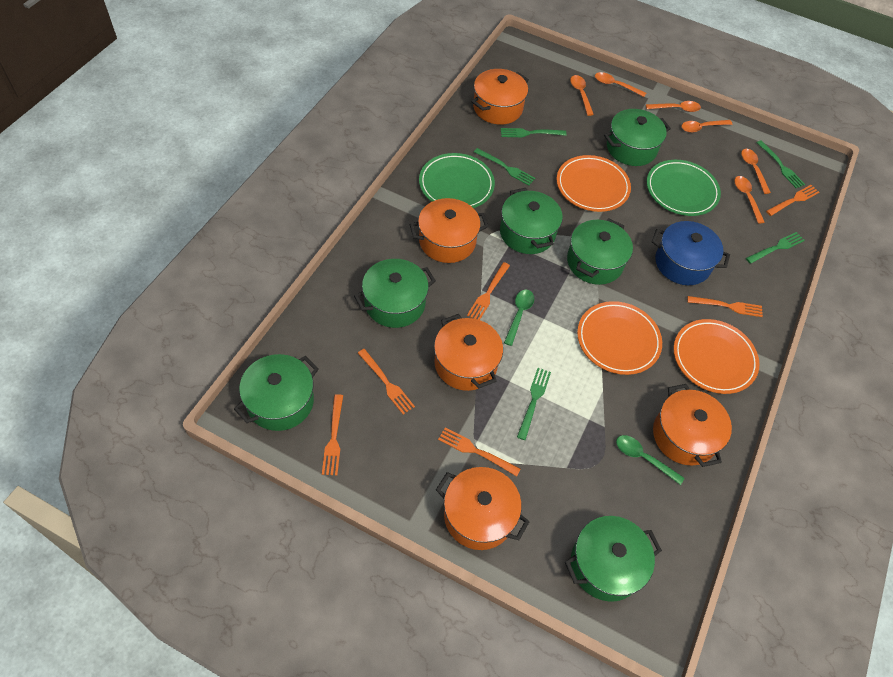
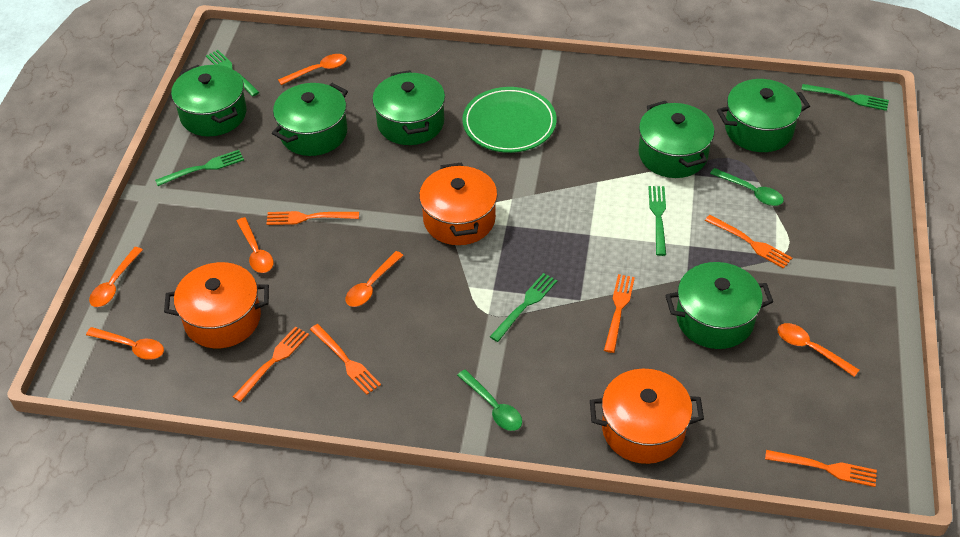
blue pot: 1 -> 0
green plate: 2 -> 1
orange plate: 3 -> 0
orange pot: 5 -> 3

